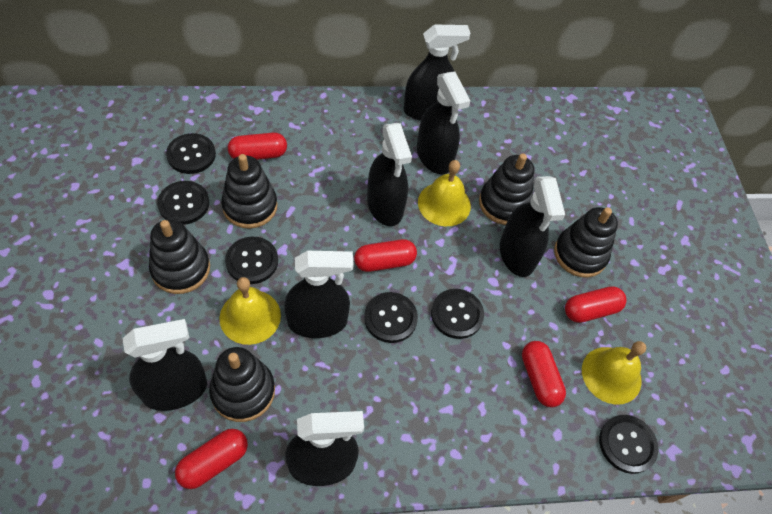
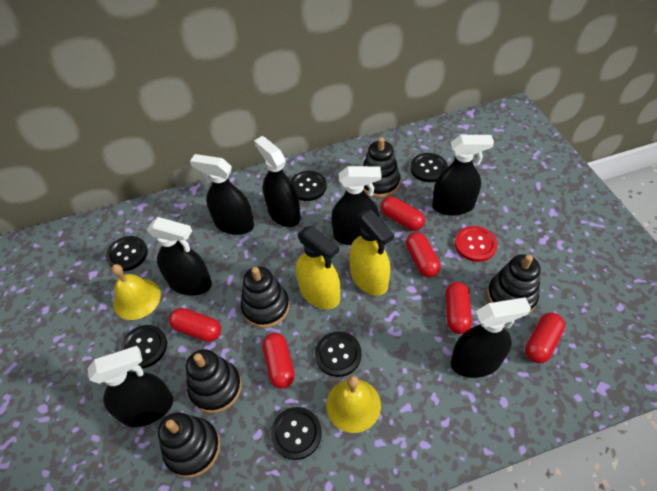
red button: 0 -> 1
red capsule: 5 -> 6
yellow bell: 3 -> 2
yellow spray bottle: 0 -> 2

